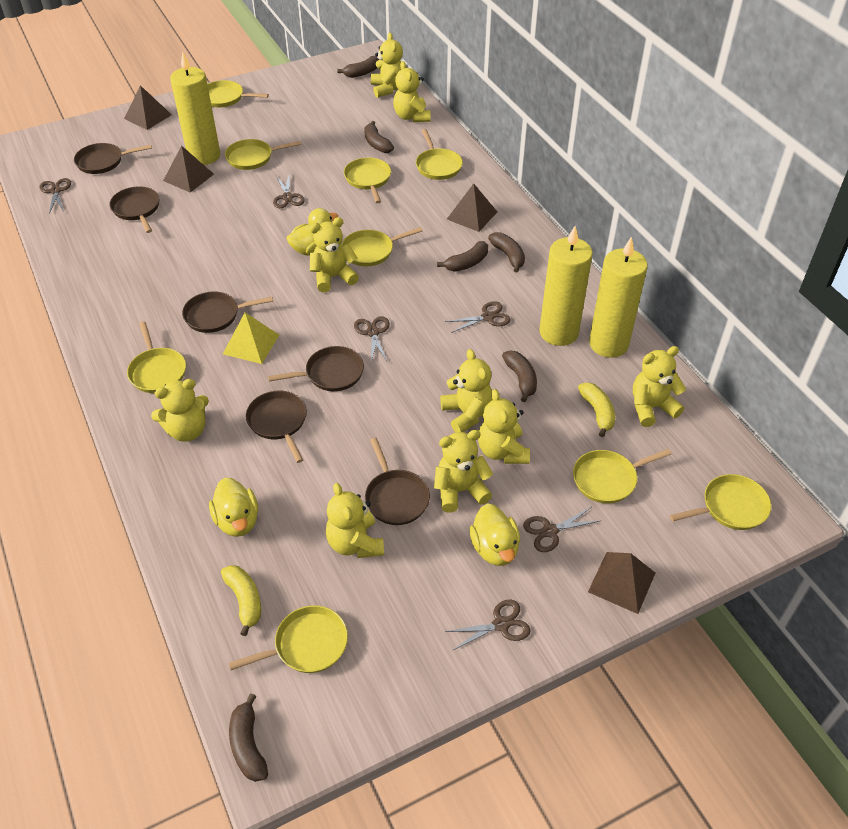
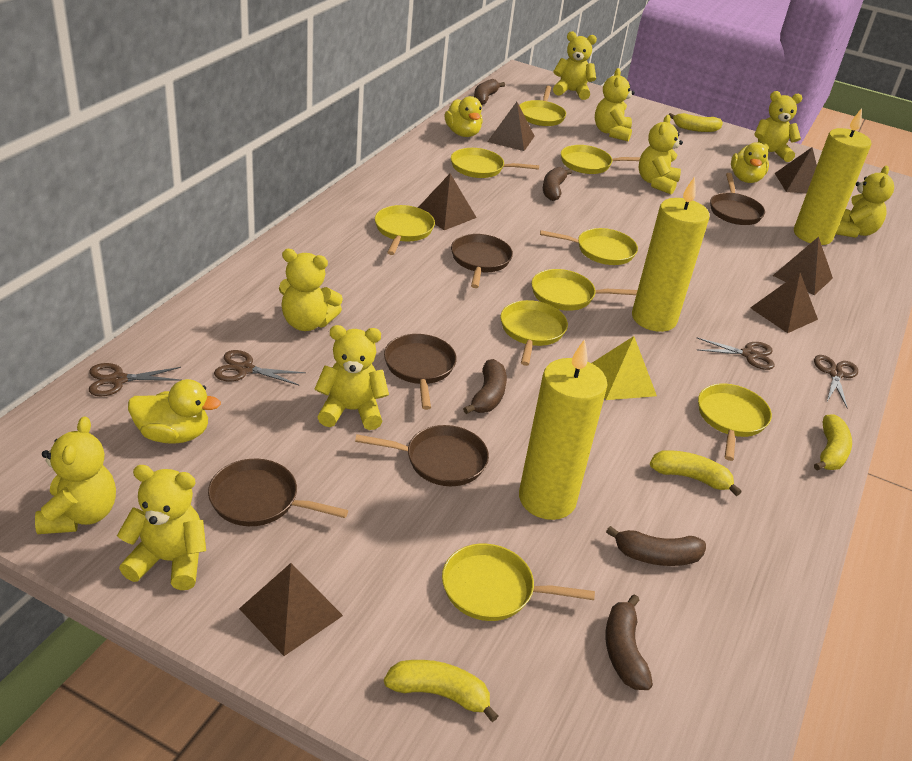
brown banana: 6 -> 5
brown pan: 6 -> 5
brown pyramid: 4 -> 6
brown scissors: 6 -> 4
yellow banana: 2 -> 4

